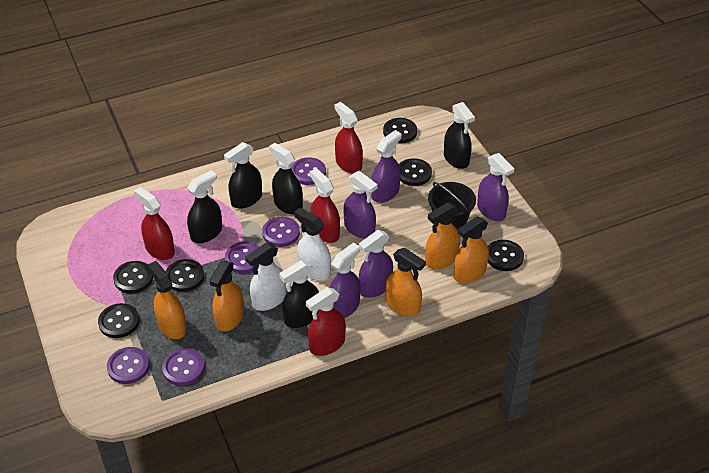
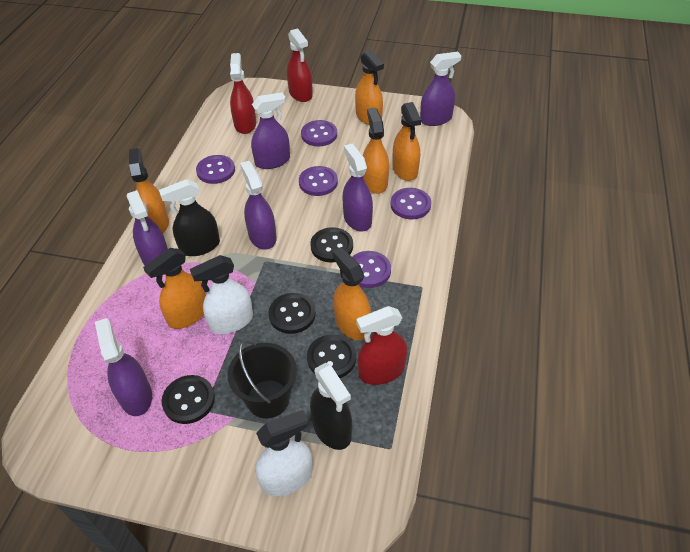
black button: 6 -> 4
black spray bottle: 5 -> 2
orange spray bottle: 5 -> 6
purple spray bottle: 5 -> 6
red spray bottle: 4 -> 3

